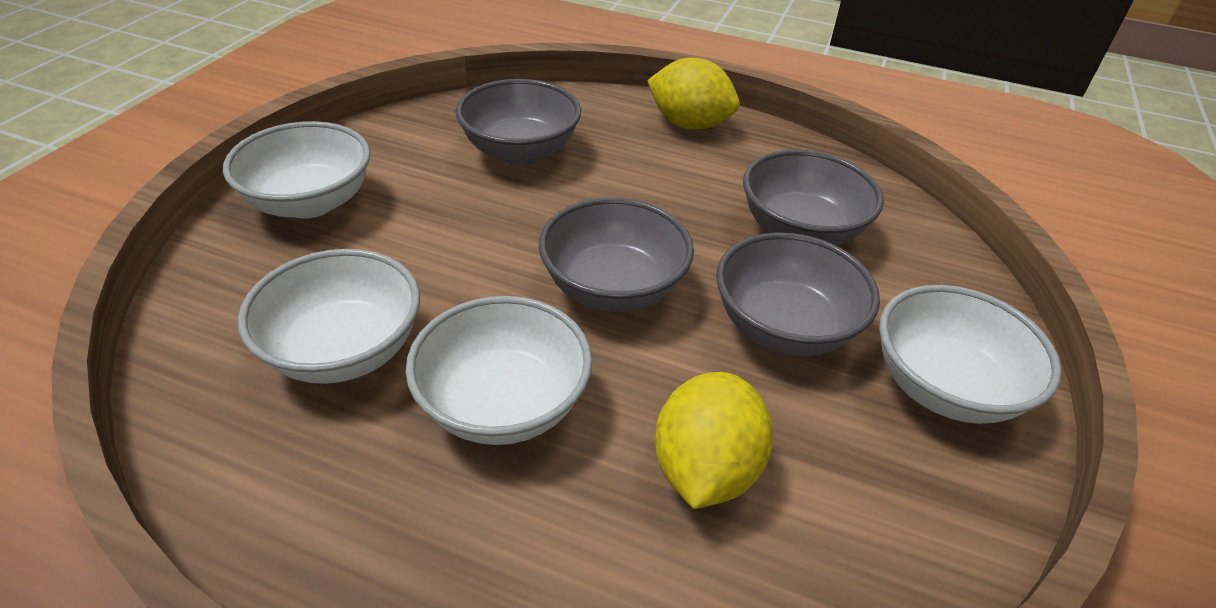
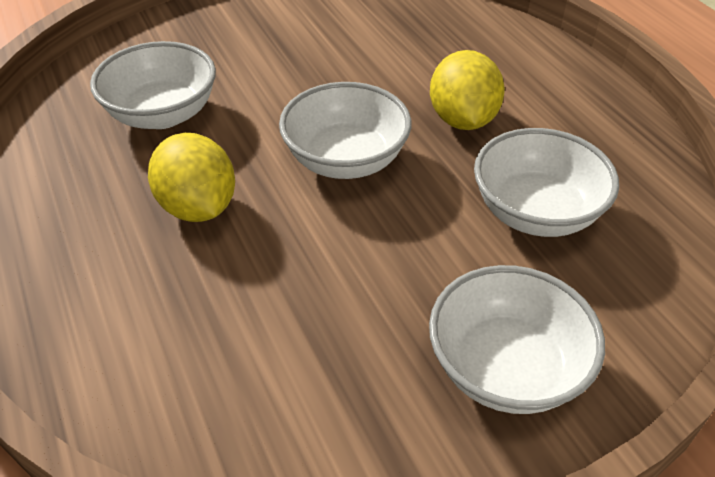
grey bowl: 4 -> 0

